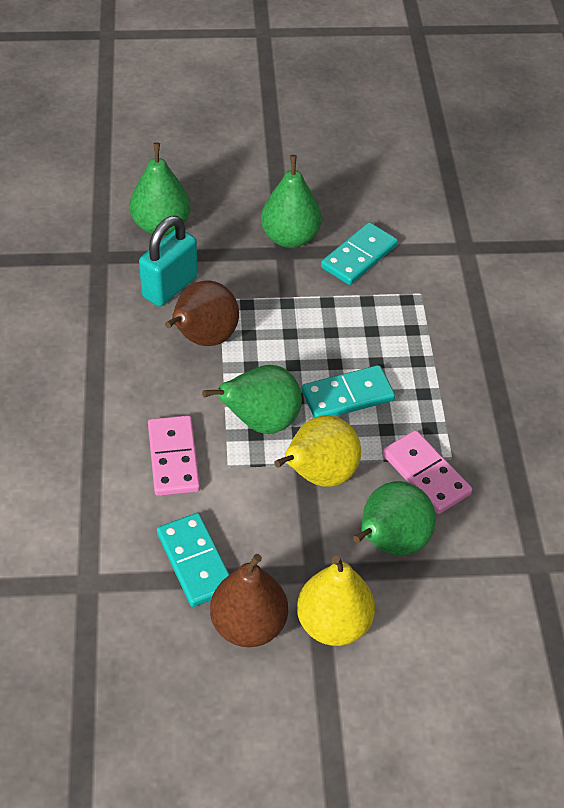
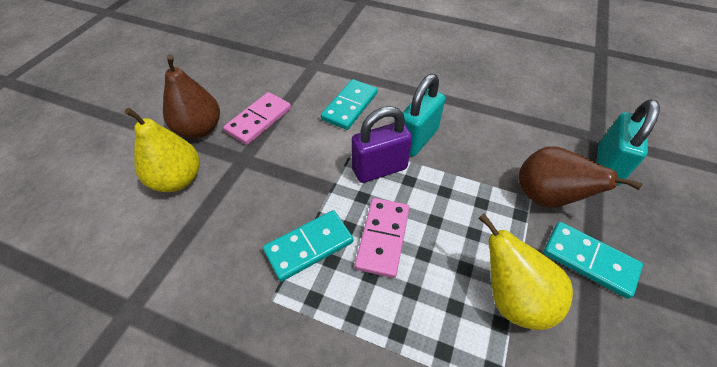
green pear: 4 -> 0
purple padlock: 0 -> 1
turquoise padlock: 1 -> 2

